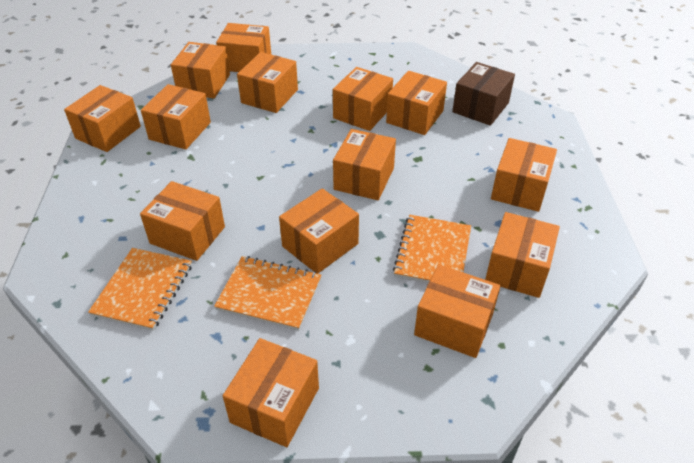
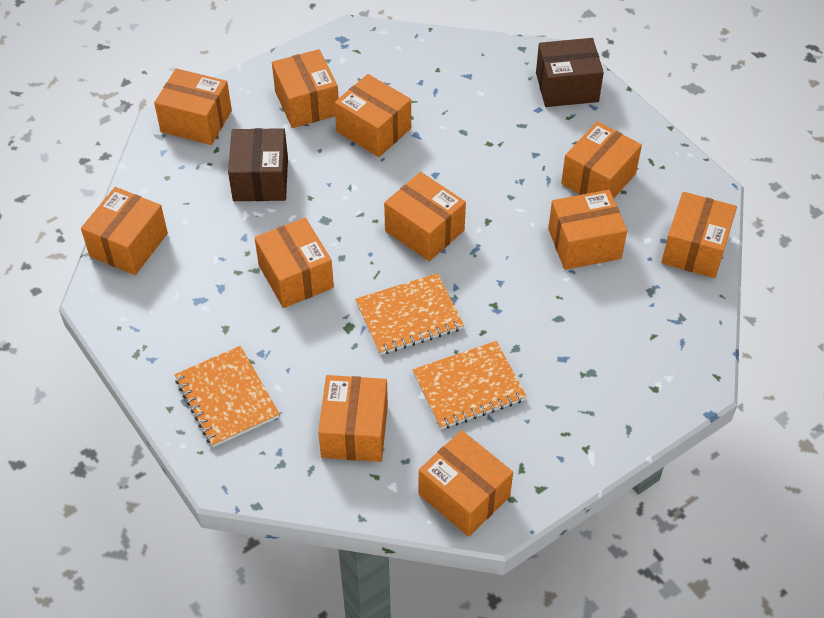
brown box: 1 -> 2
orange box: 14 -> 11

